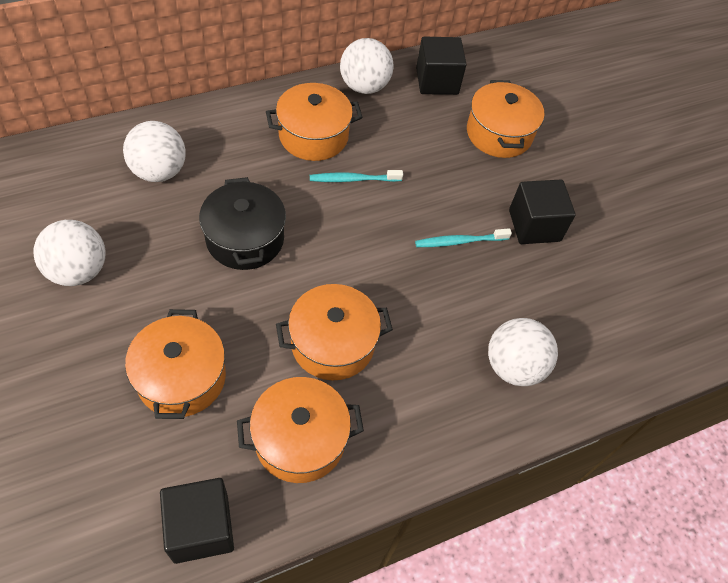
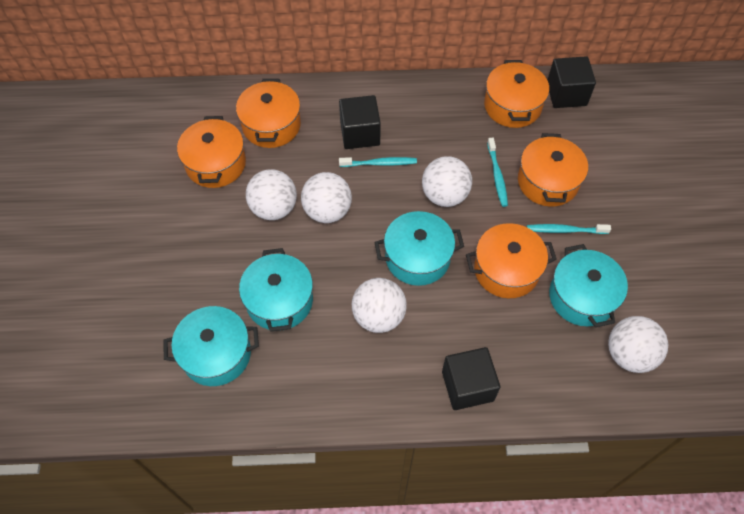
black pot: 1 -> 0
turquoise pot: 0 -> 4
turquoise toothbrush: 2 -> 3
white ball: 4 -> 5

